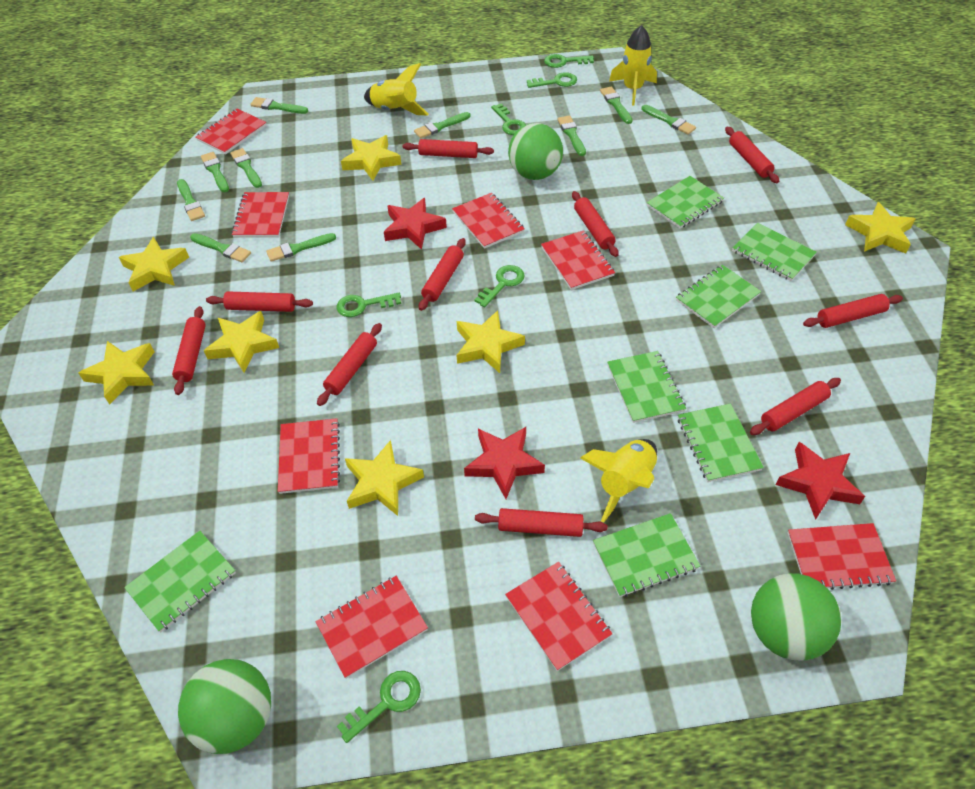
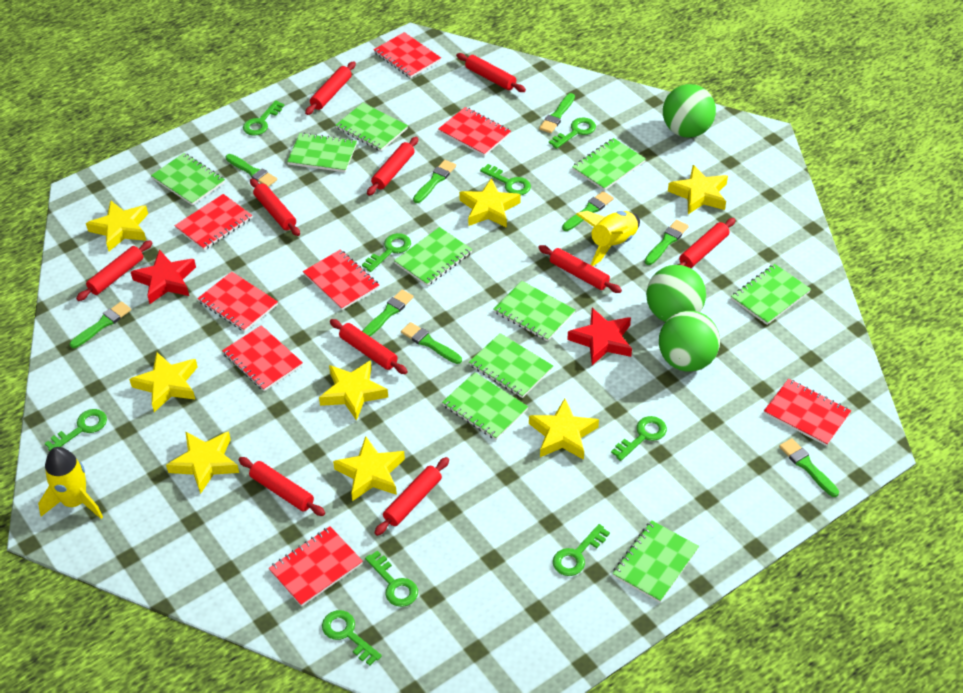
green brush: 10 -> 9
green key: 6 -> 9
green notebook: 7 -> 10
red star: 3 -> 2
yellow rocket: 3 -> 2
yellow star: 7 -> 8

